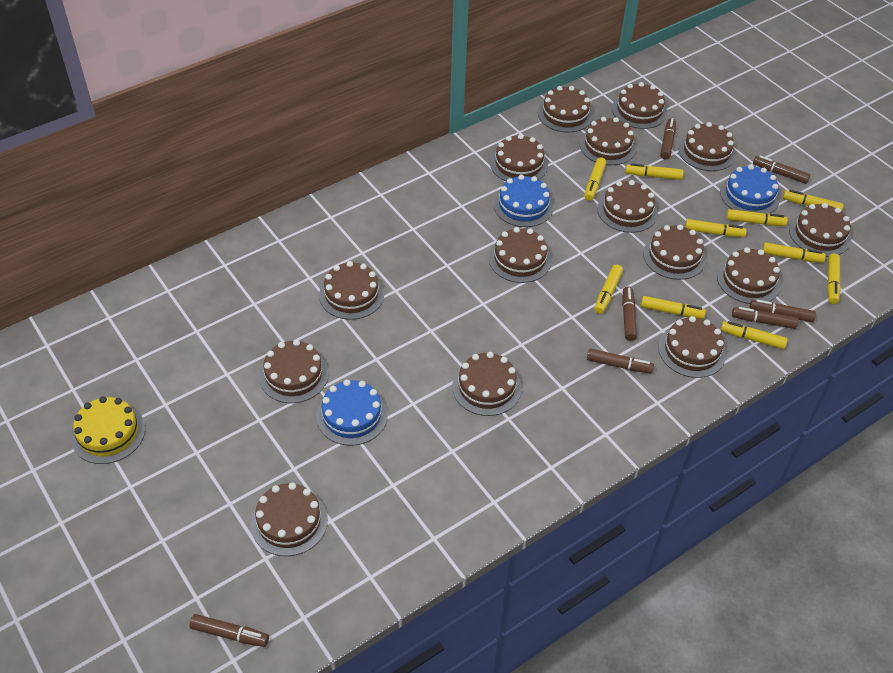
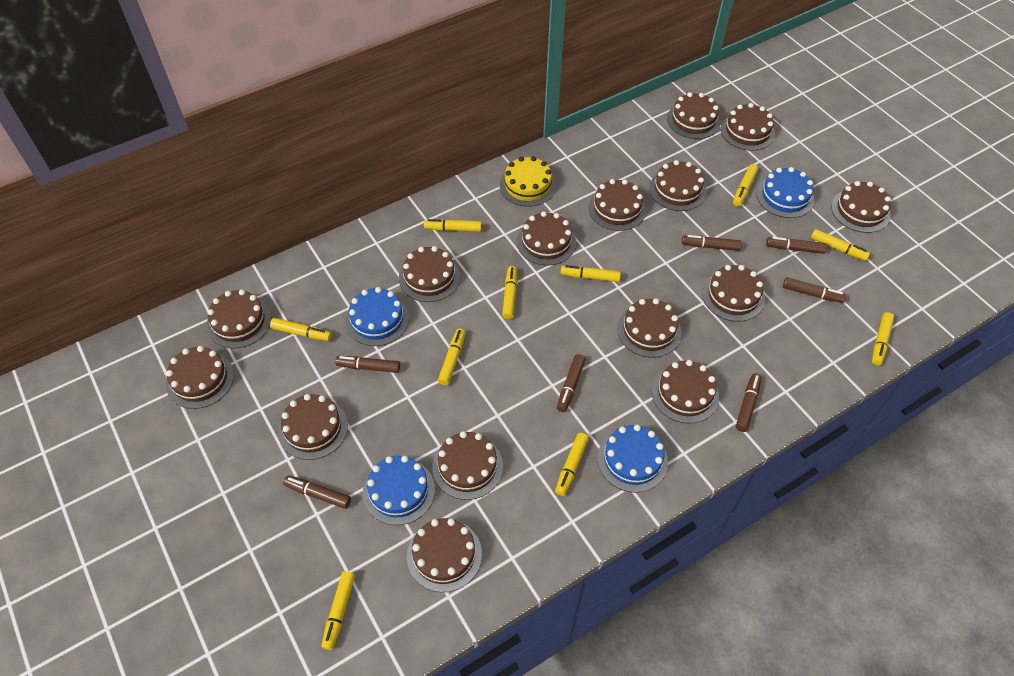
blue cake: 3 -> 4

